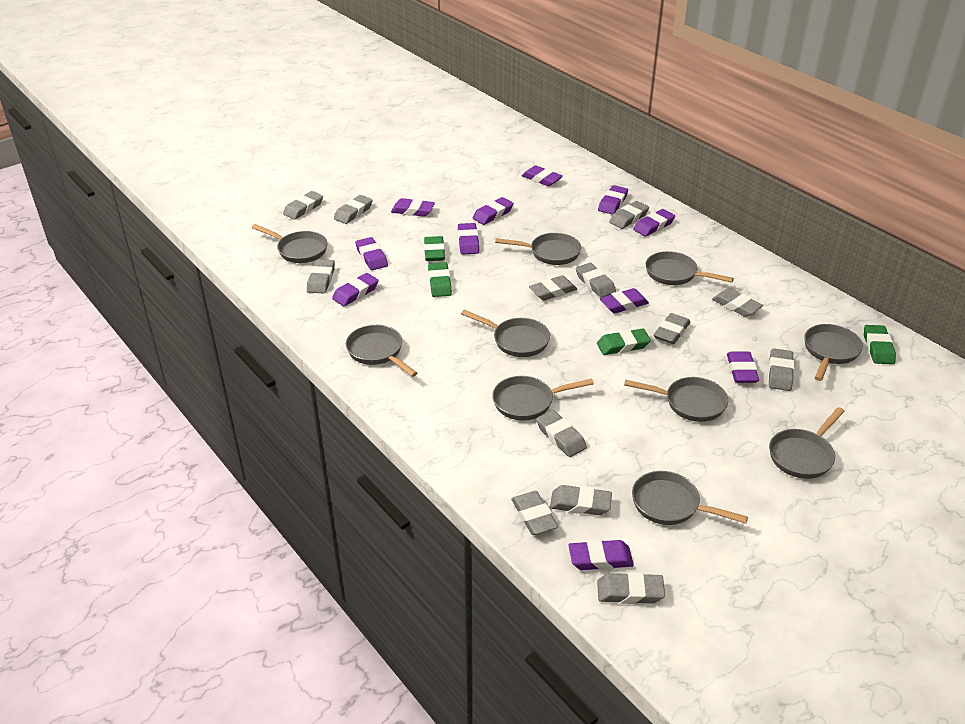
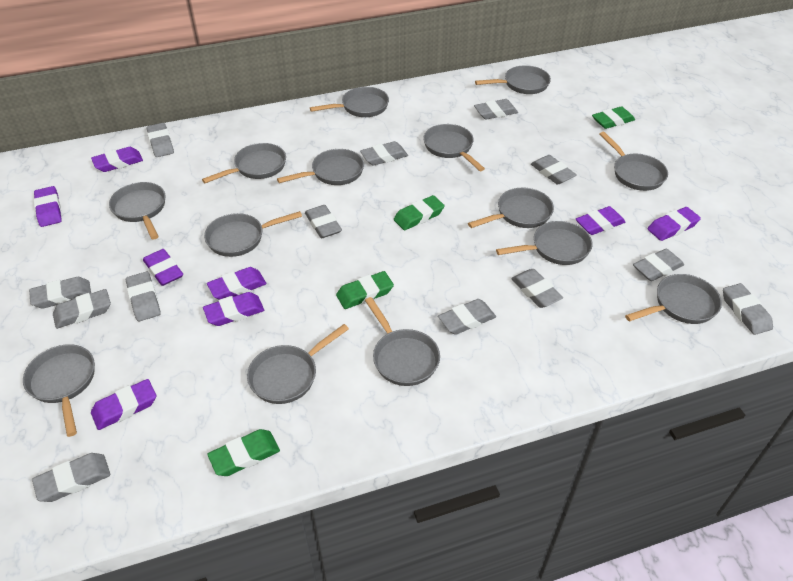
grey pan: 10 -> 14
purple eraser: 11 -> 8

